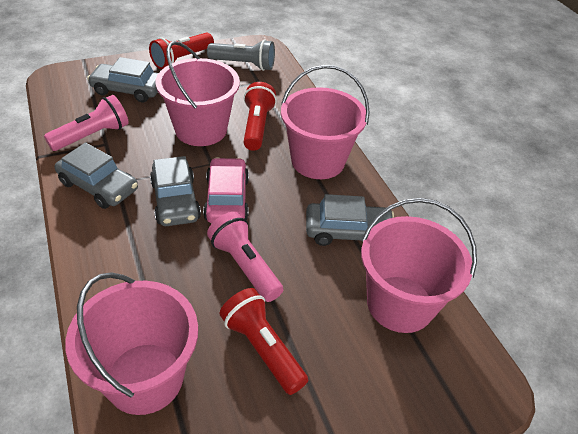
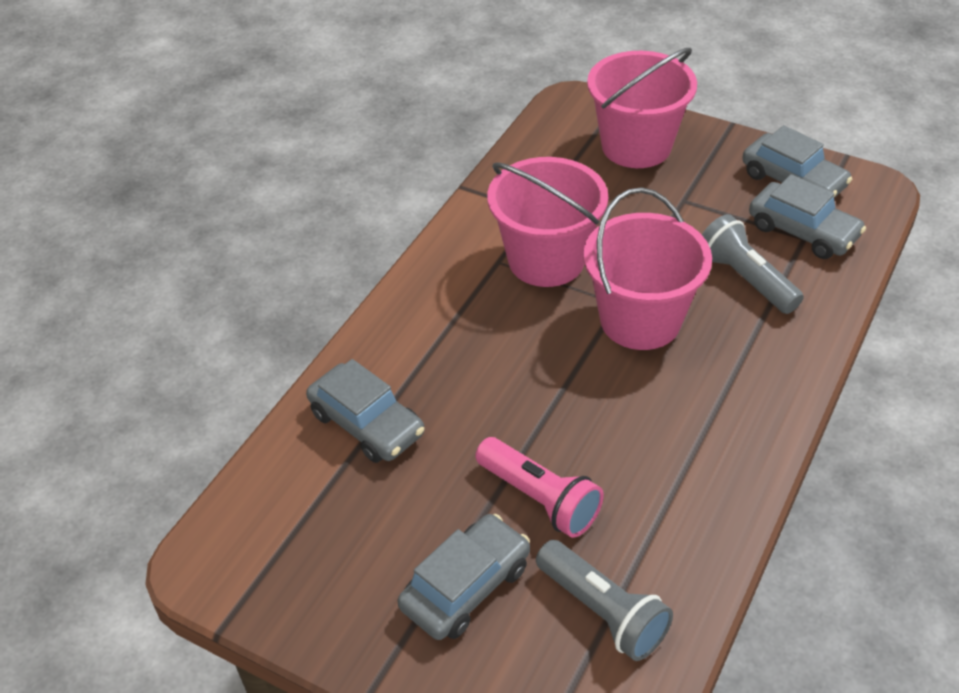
grey flashlight: 1 -> 2
pink bucket: 4 -> 3
pink car: 1 -> 0
pink flashlight: 2 -> 1
red flashlight: 3 -> 0

